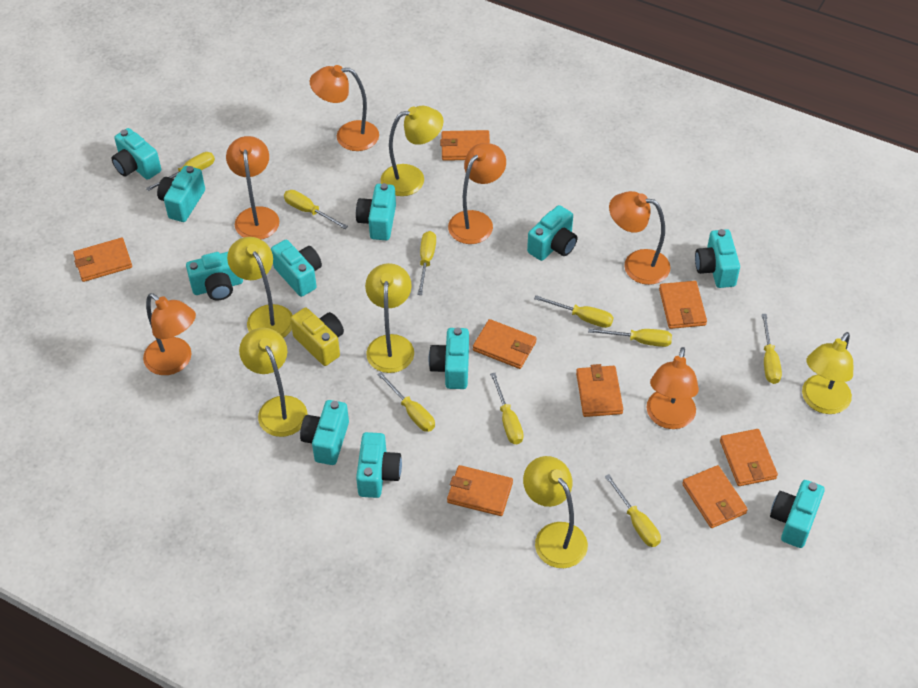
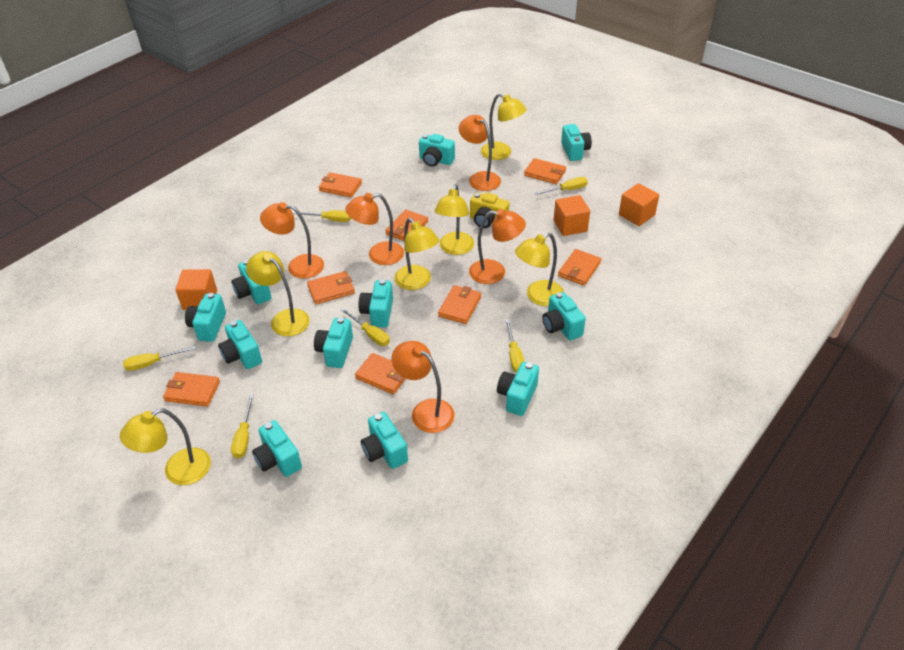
orange cube: 0 -> 3
orange lamp: 6 -> 5
yellow screwdriver: 9 -> 6

